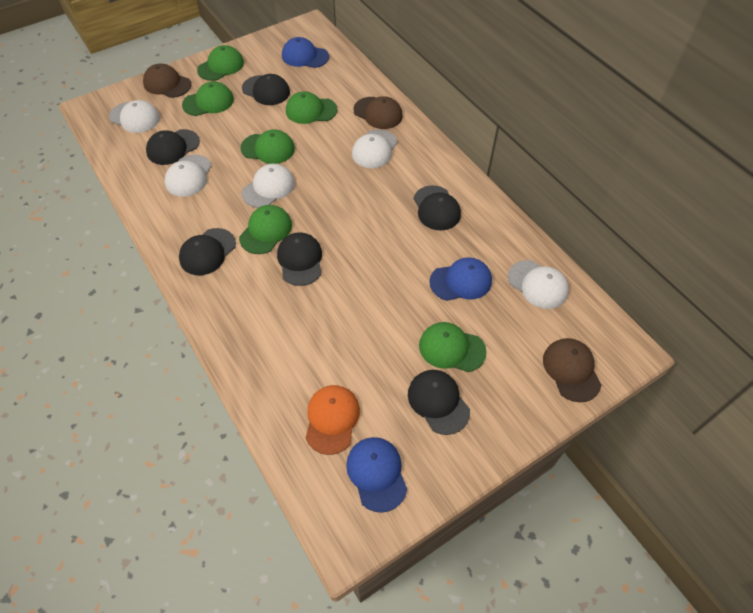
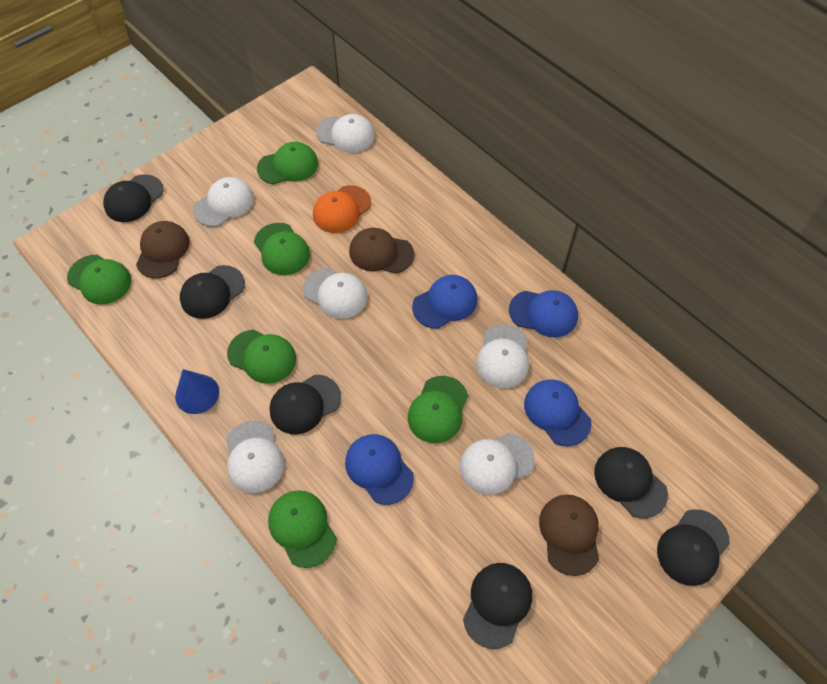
blue cap: 3 -> 4
blue cone: 0 -> 1
white cap: 5 -> 6

